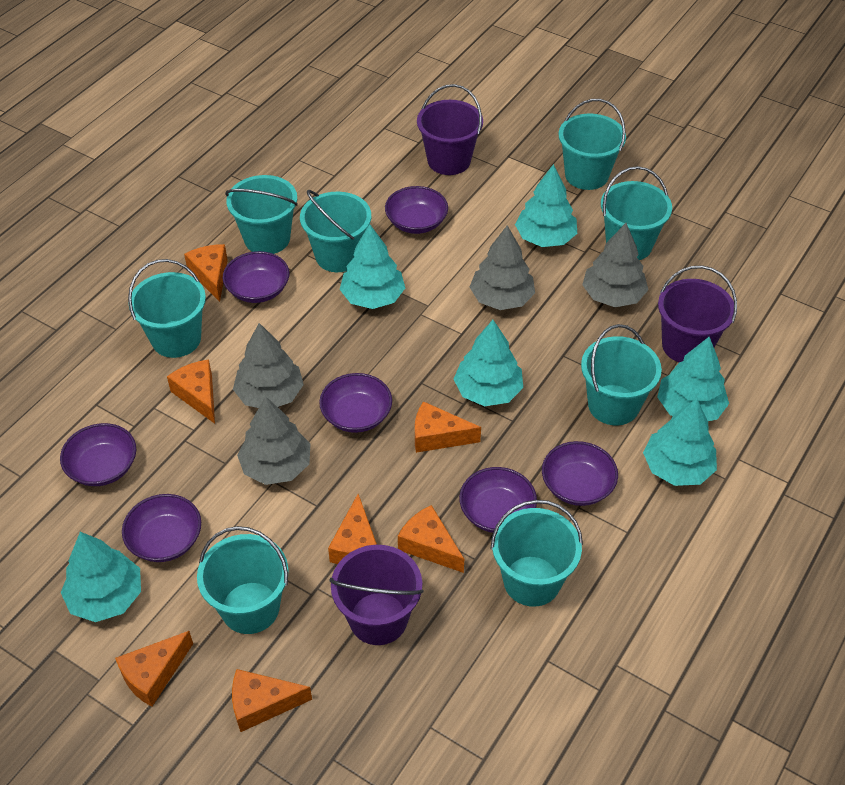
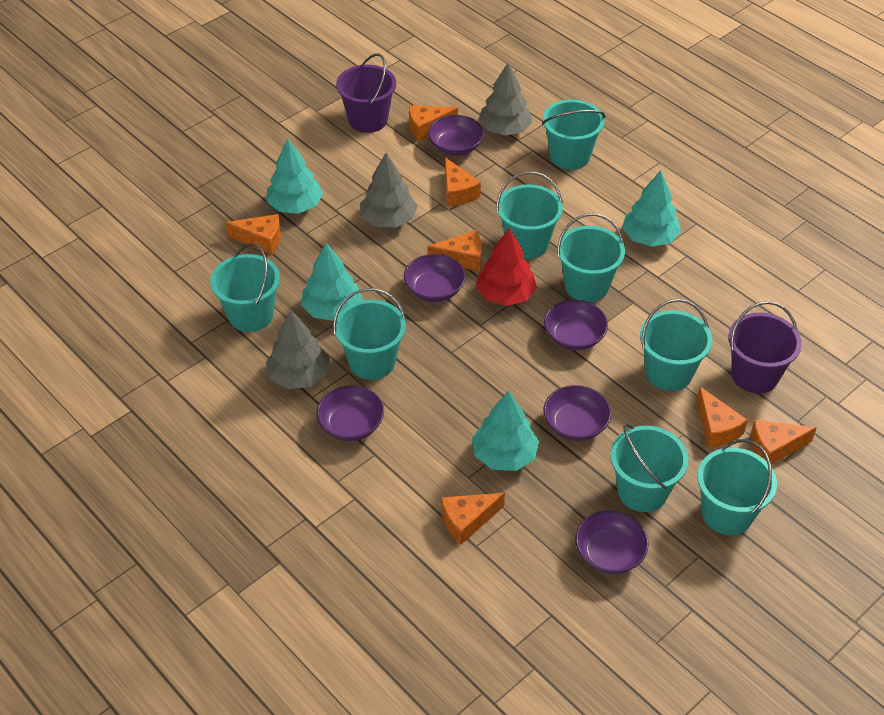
grey tree: 4 -> 3
purple bowl: 7 -> 6
purple bucket: 3 -> 2
red tree: 0 -> 1
turquoise tree: 6 -> 4

